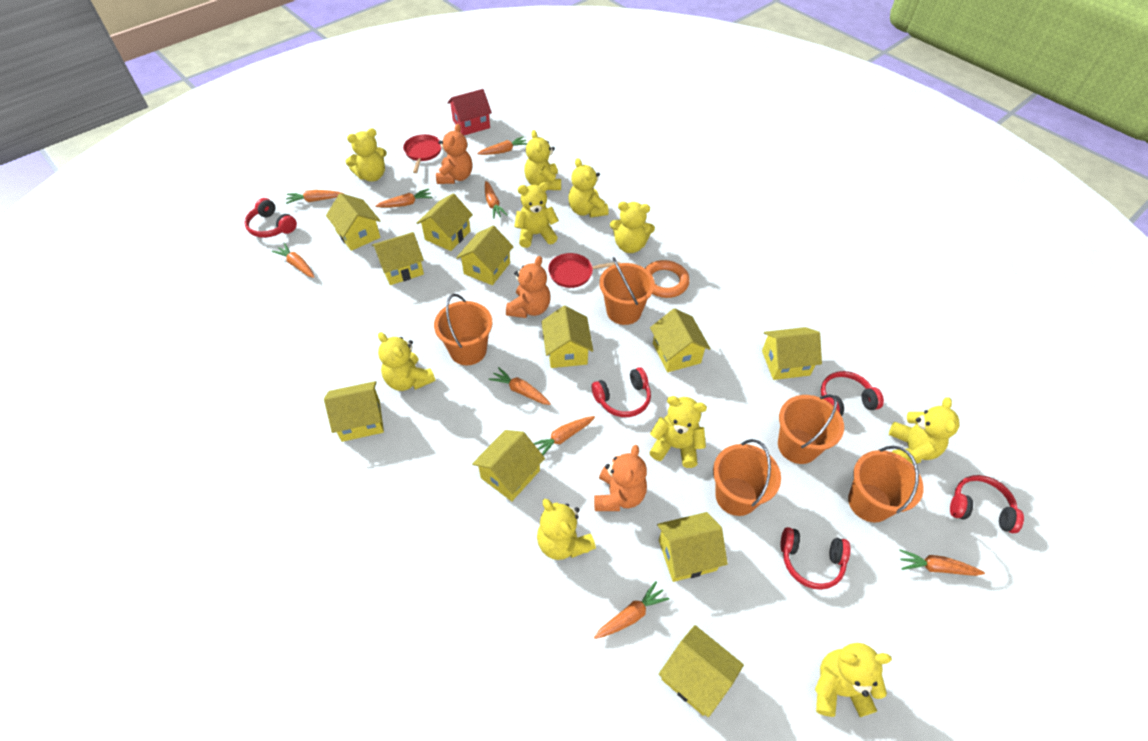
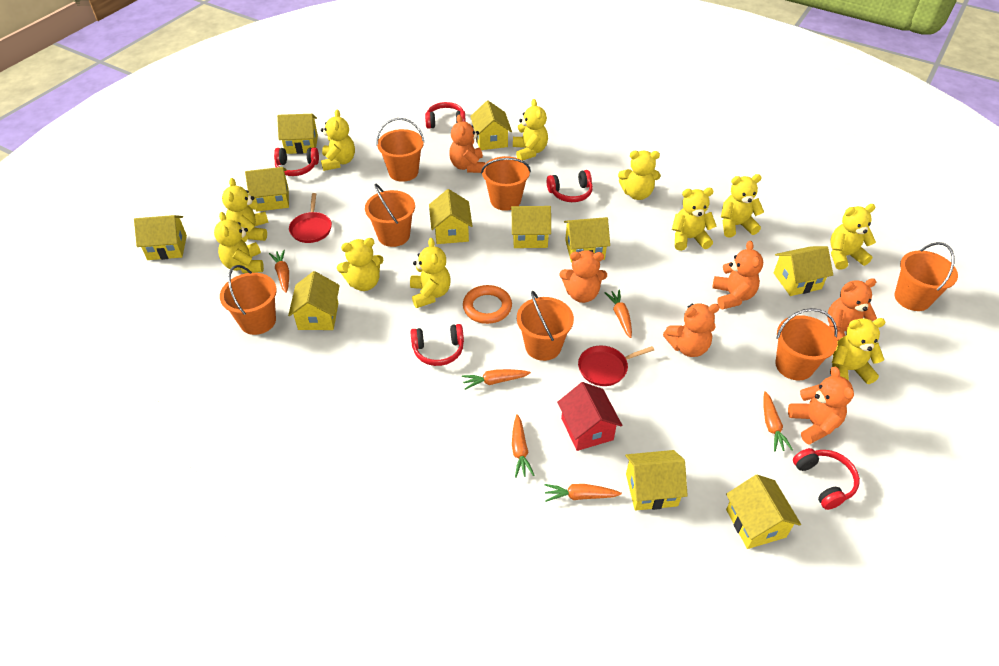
orange bucket: 5 -> 7
orange carrot: 9 -> 6
orange teddy bear: 3 -> 6
yellow teddy bear: 10 -> 11

